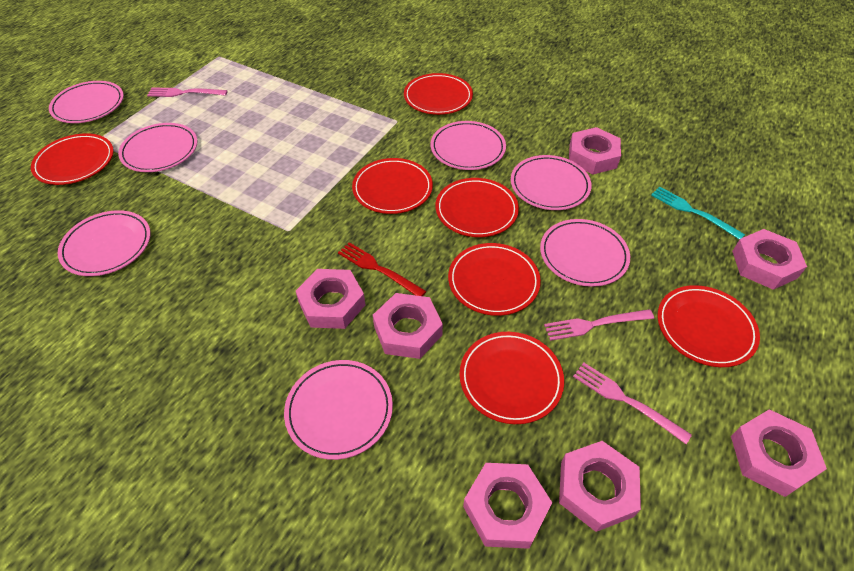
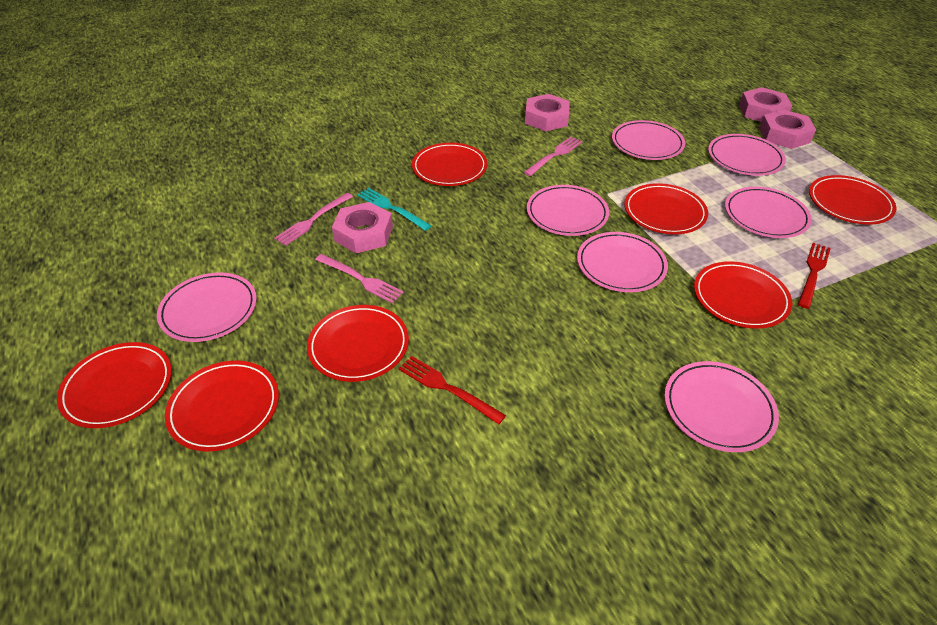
pink nut: 7 -> 4
red fork: 1 -> 2

